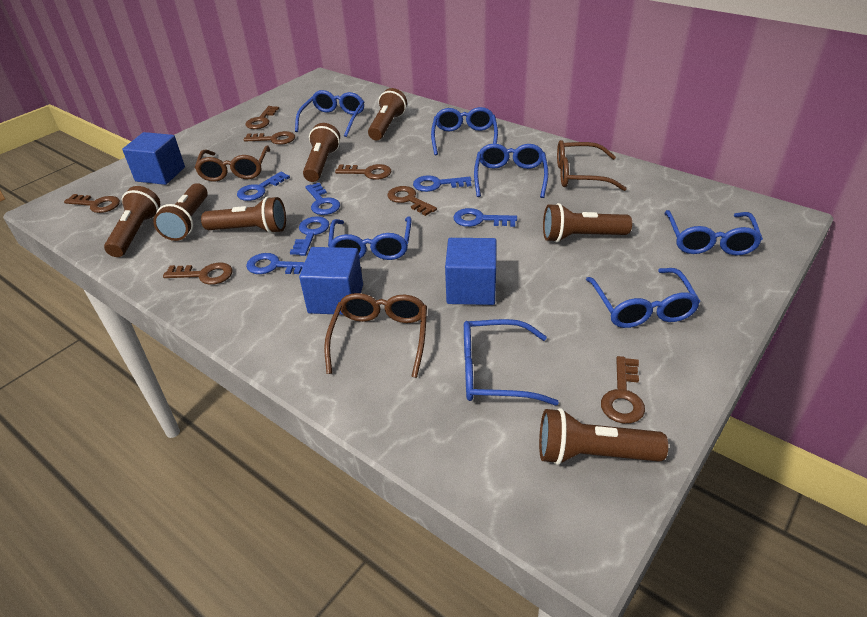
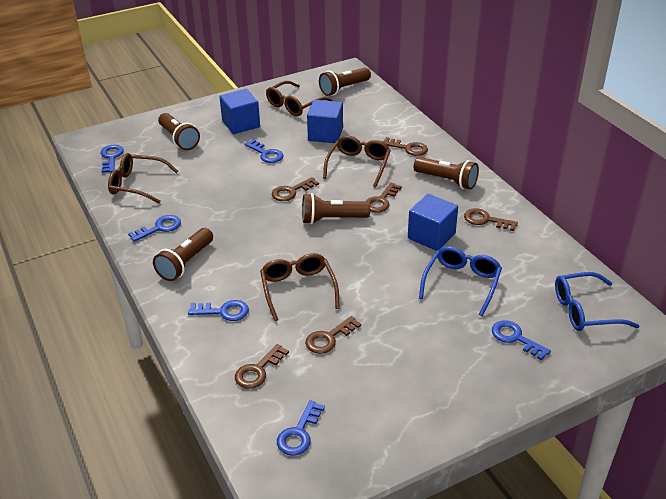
blue glasses: 7 -> 2
brown flashlight: 7 -> 5
brown glasses: 3 -> 4
brown key: 7 -> 6

